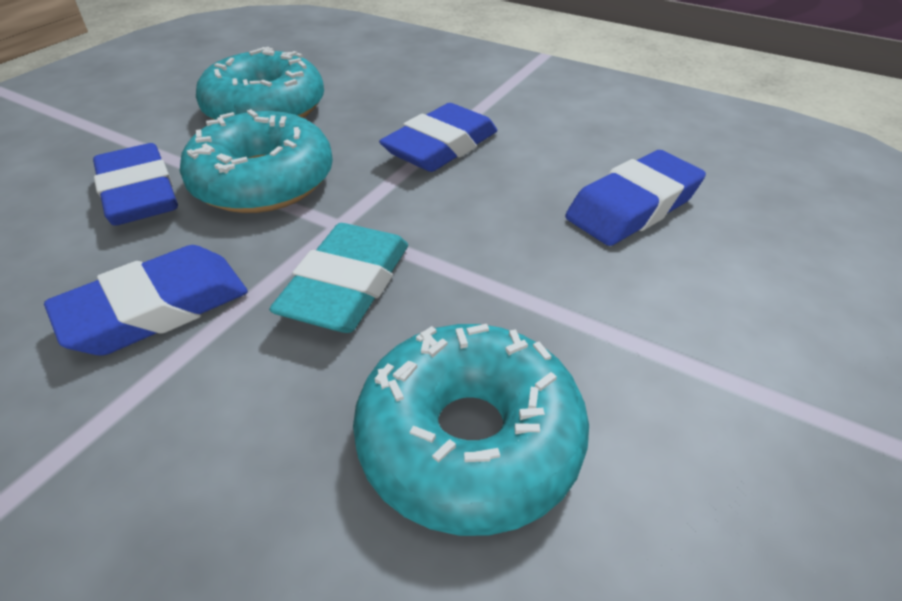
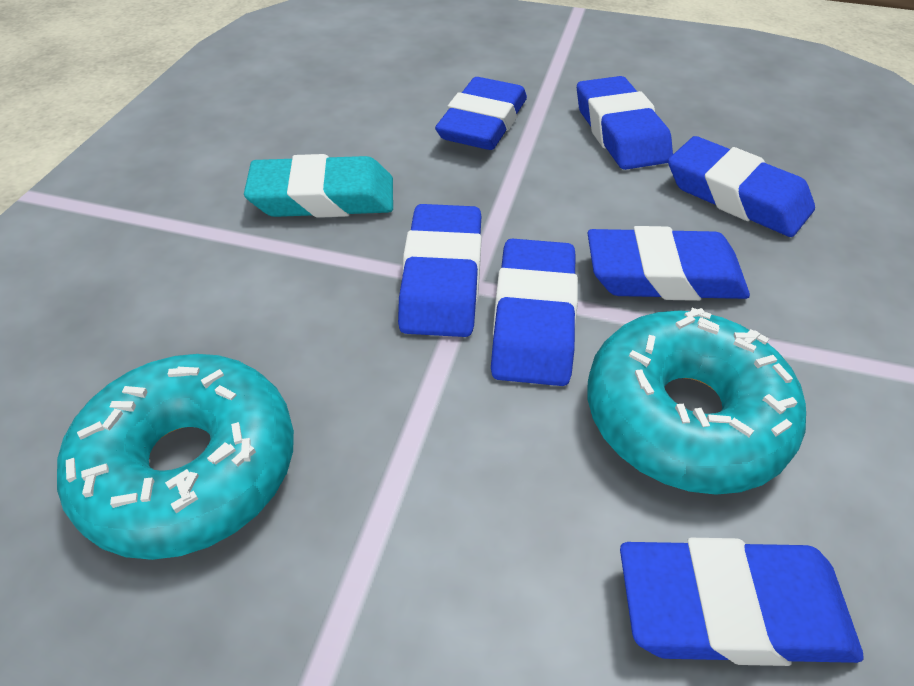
blue eraser: 4 -> 7
turquoise donut: 3 -> 2

